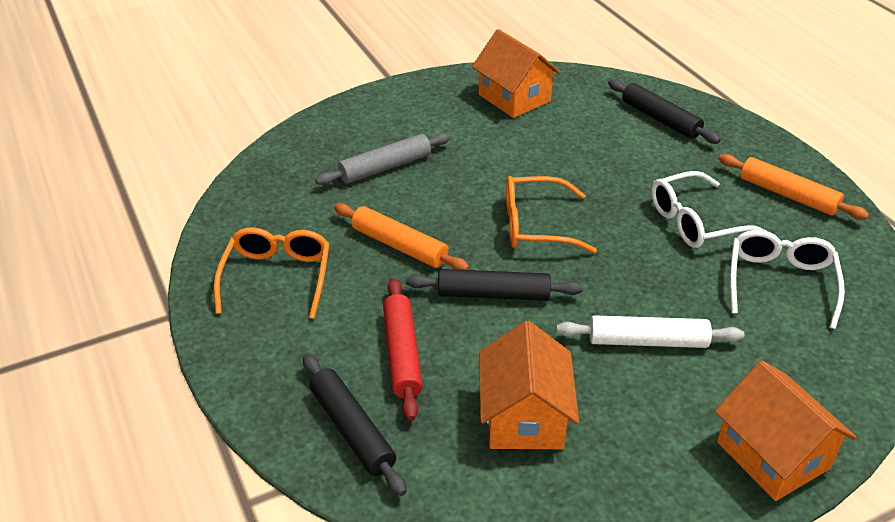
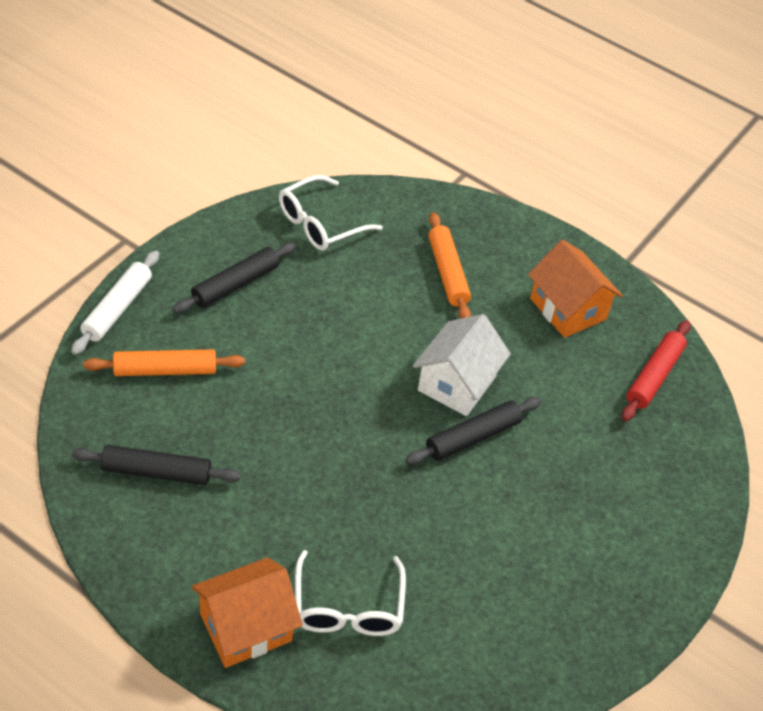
grey rolling pin: 1 -> 0
orange glasses: 2 -> 0
orange house: 3 -> 2
white house: 0 -> 1

